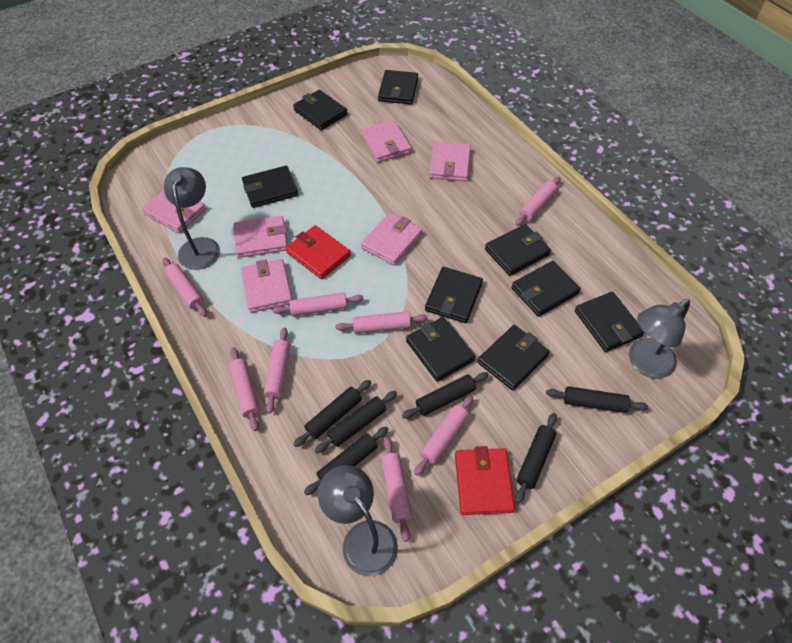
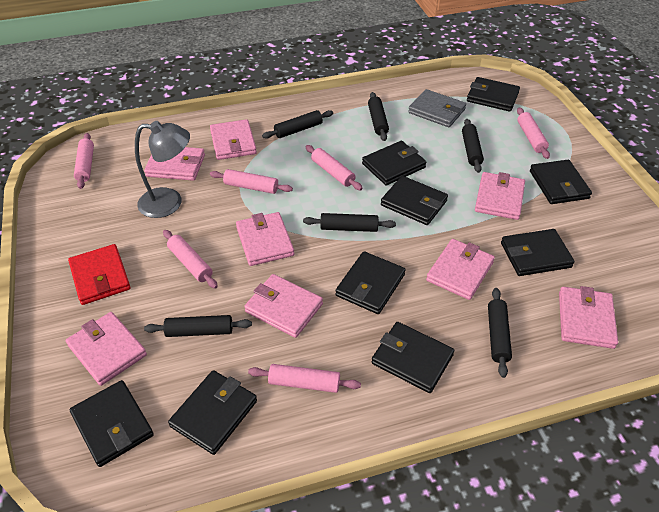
grey lamp: 3 -> 1
grey wallet: 0 -> 1
pink rolling pin: 8 -> 6
pink wallet: 6 -> 8
red wallet: 2 -> 1

